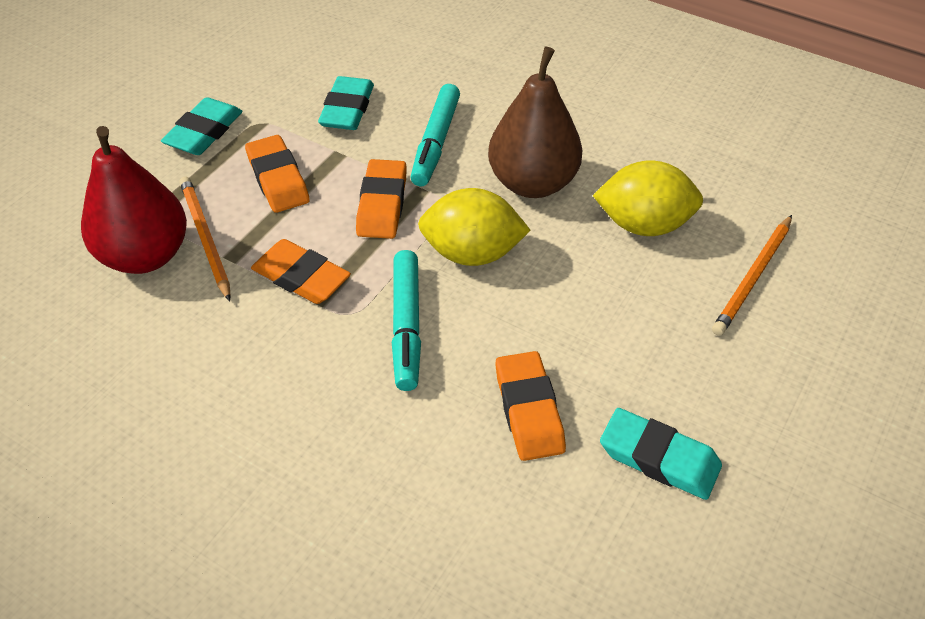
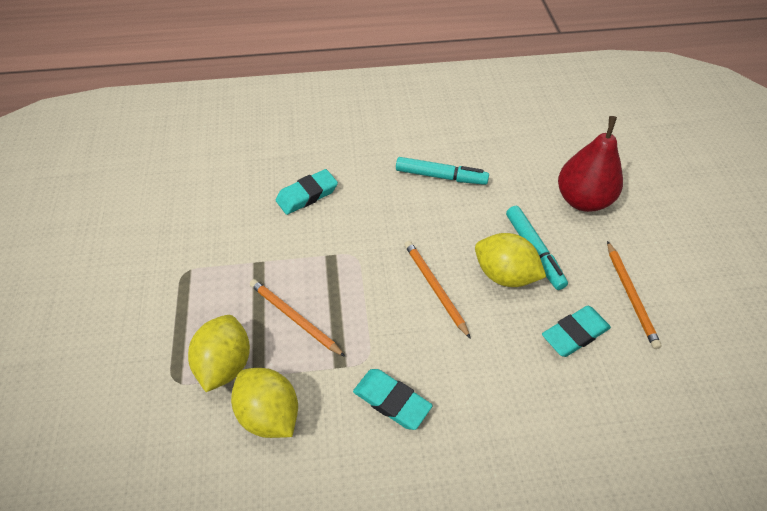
brown pear: 1 -> 0
orange eraser: 4 -> 0
orange pencil: 2 -> 3
yellow lemon: 2 -> 3

